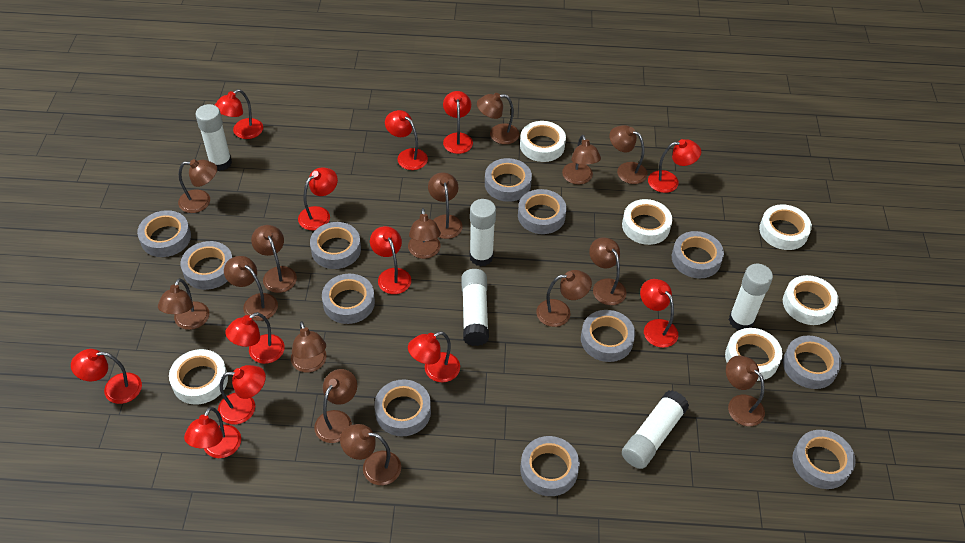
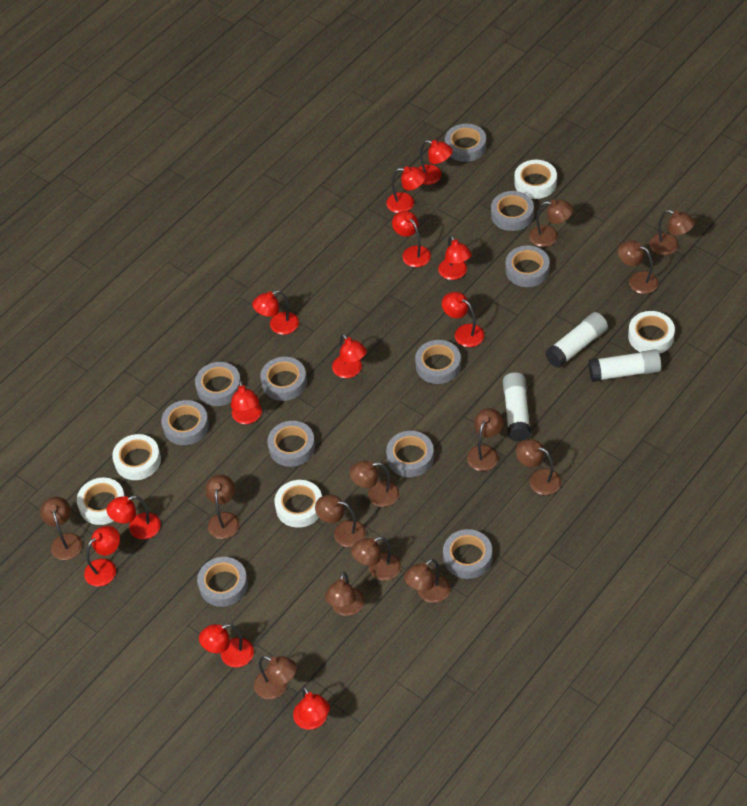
brown lamp: 15 -> 13
grey tape: 12 -> 11
white glue stick: 5 -> 3
white tape: 6 -> 5

